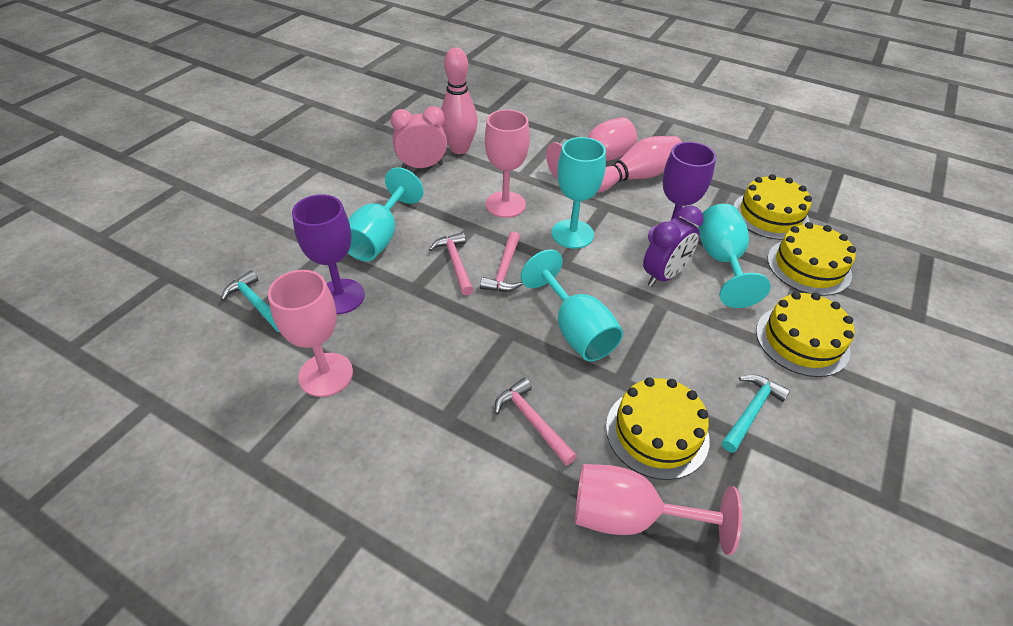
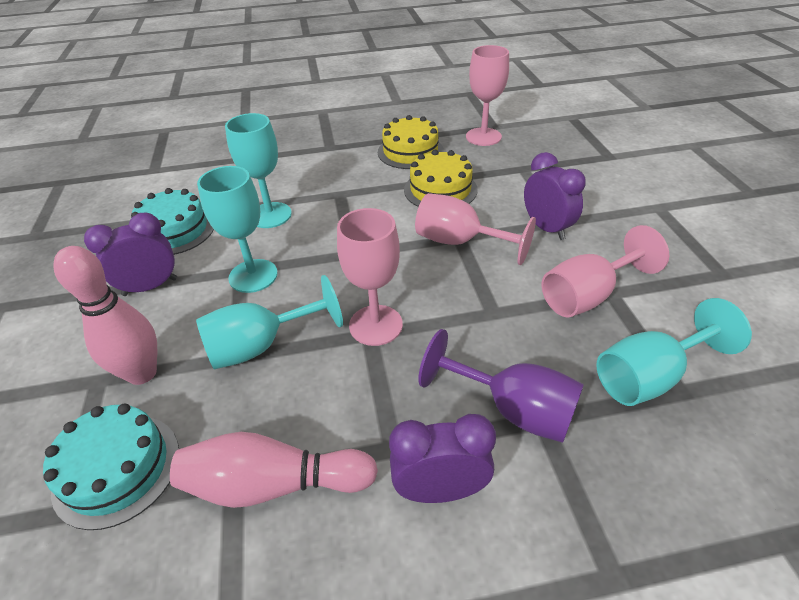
pink clock: 1 -> 0
pink hammer: 3 -> 0
purple clock: 1 -> 3
purple goblet: 2 -> 1
turquoise cake: 0 -> 2
turquoise hammer: 2 -> 0
yellow cake: 4 -> 2

